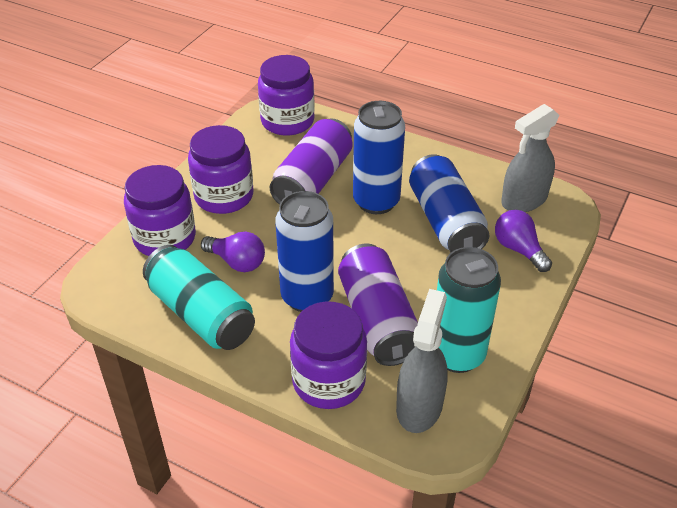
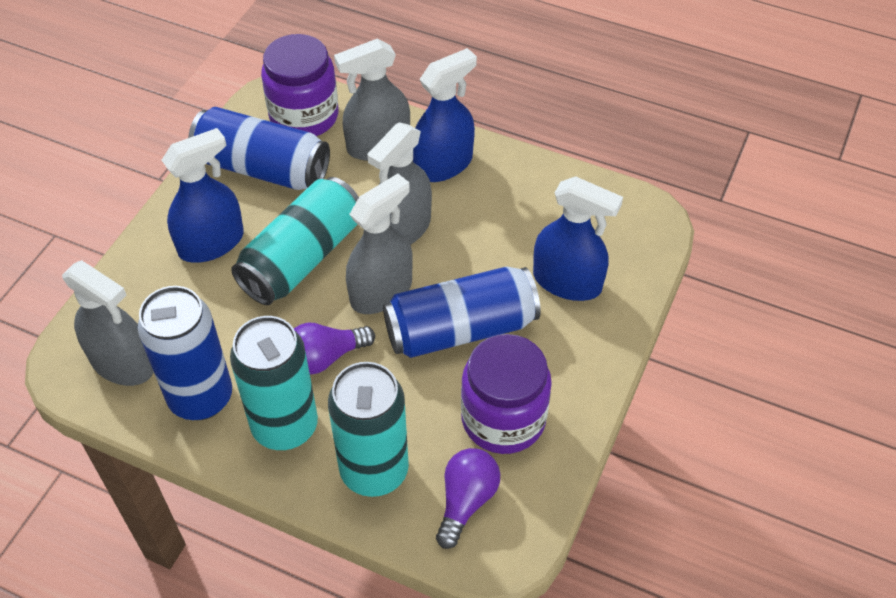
blue spray bottle: 0 -> 3
grey spray bottle: 2 -> 4
purple can: 2 -> 0
purple jar: 4 -> 2
turquoise can: 2 -> 3

